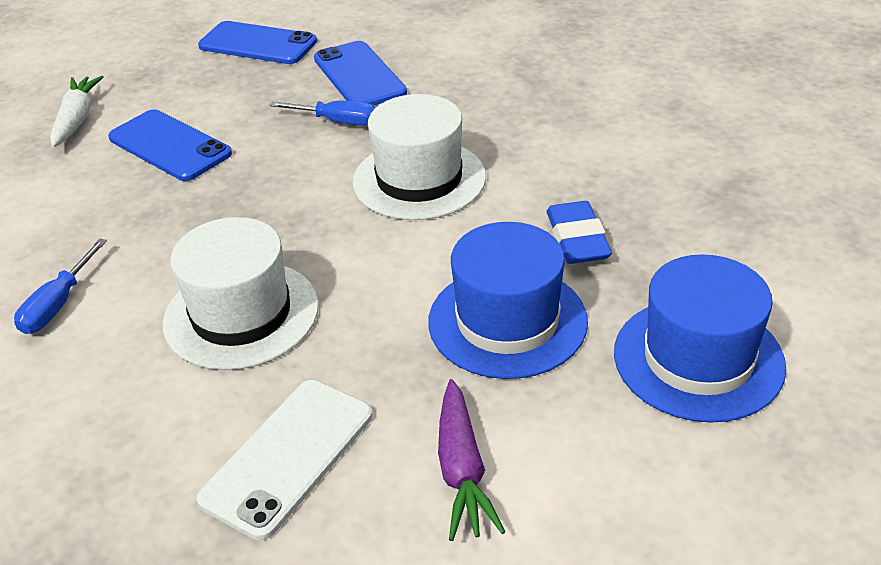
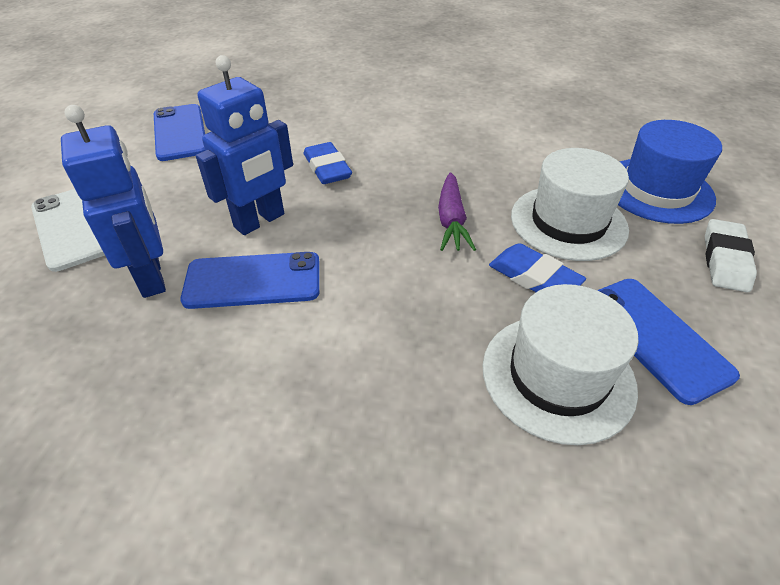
blue eraser: 1 -> 2
blue hat: 2 -> 1
blue robot: 0 -> 2
blue screwdriver: 2 -> 0
white carrot: 1 -> 0
white eraser: 0 -> 1

